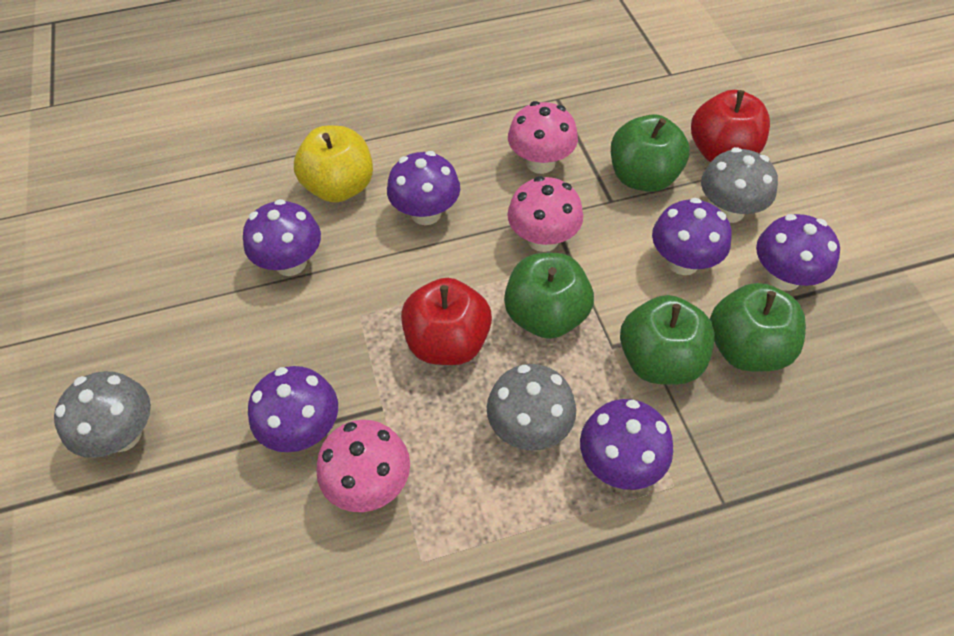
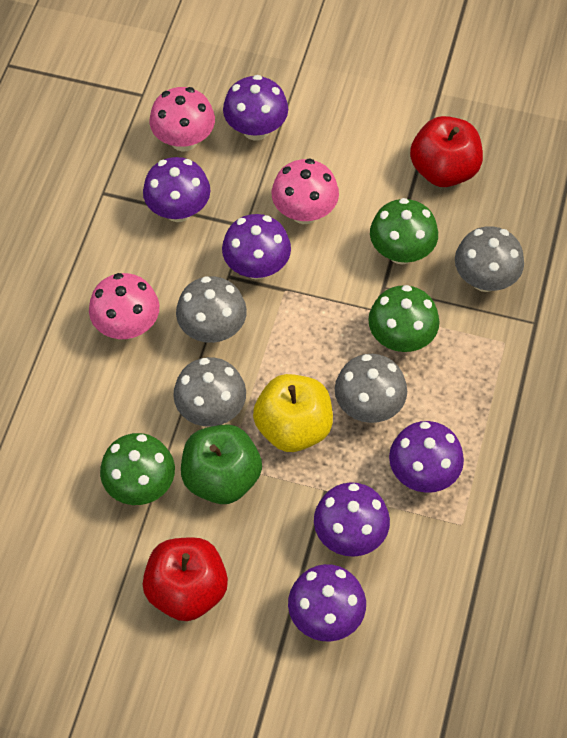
green apple: 4 -> 1
green mushroom: 0 -> 3
grey mushroom: 3 -> 4

